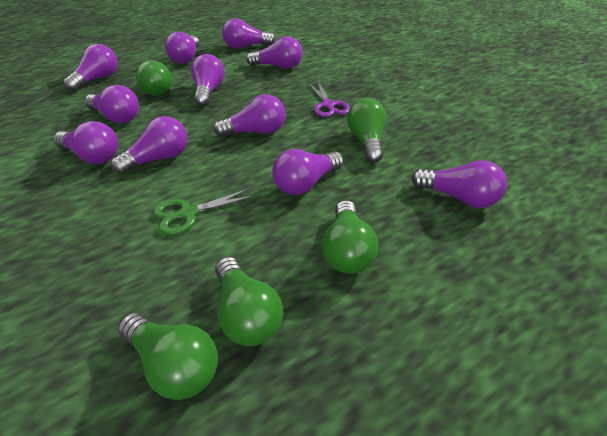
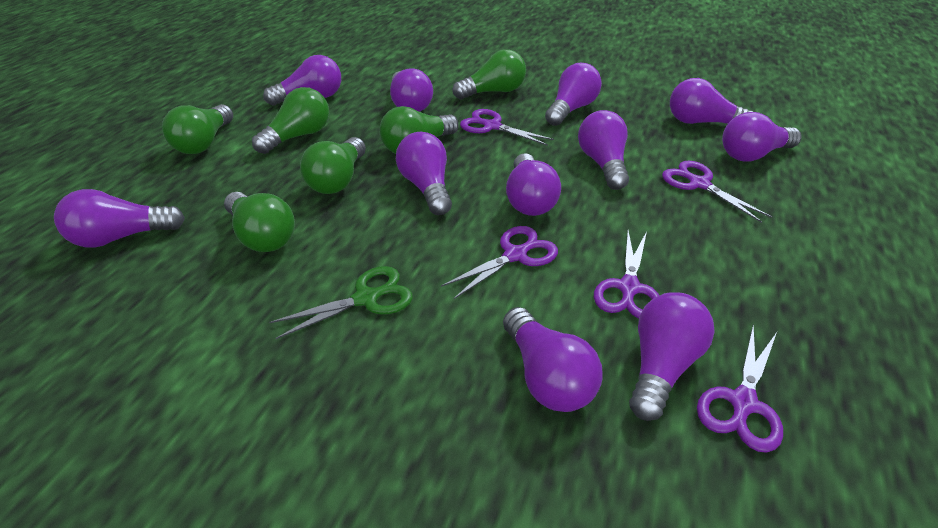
green light bulb: 5 -> 6
purple scissors: 1 -> 5

